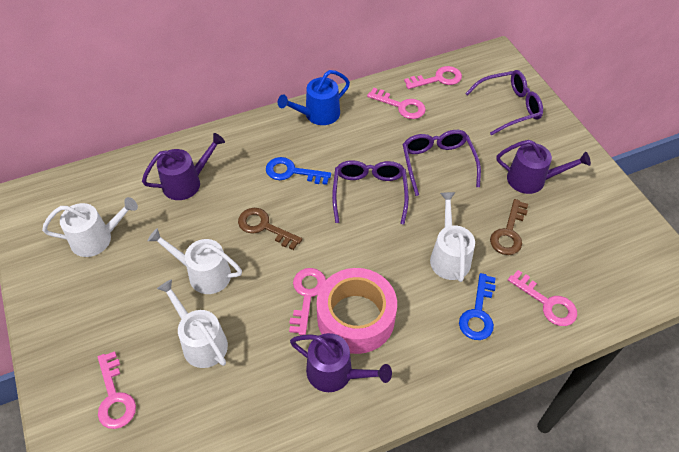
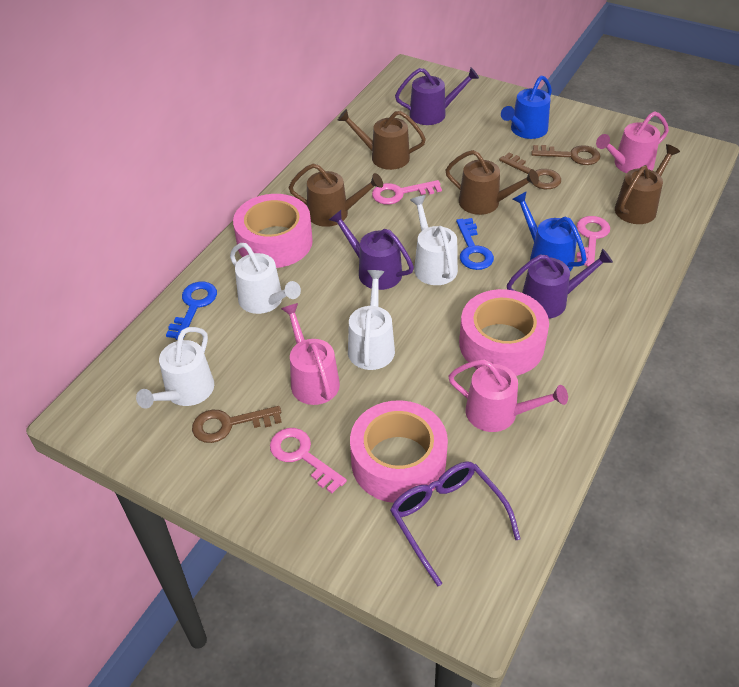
blue watering can: 1 -> 2
brown key: 2 -> 3
brown watering can: 0 -> 4
pink key: 5 -> 3
pink tape: 1 -> 3
pink watering can: 0 -> 3
purple glasses: 3 -> 1

